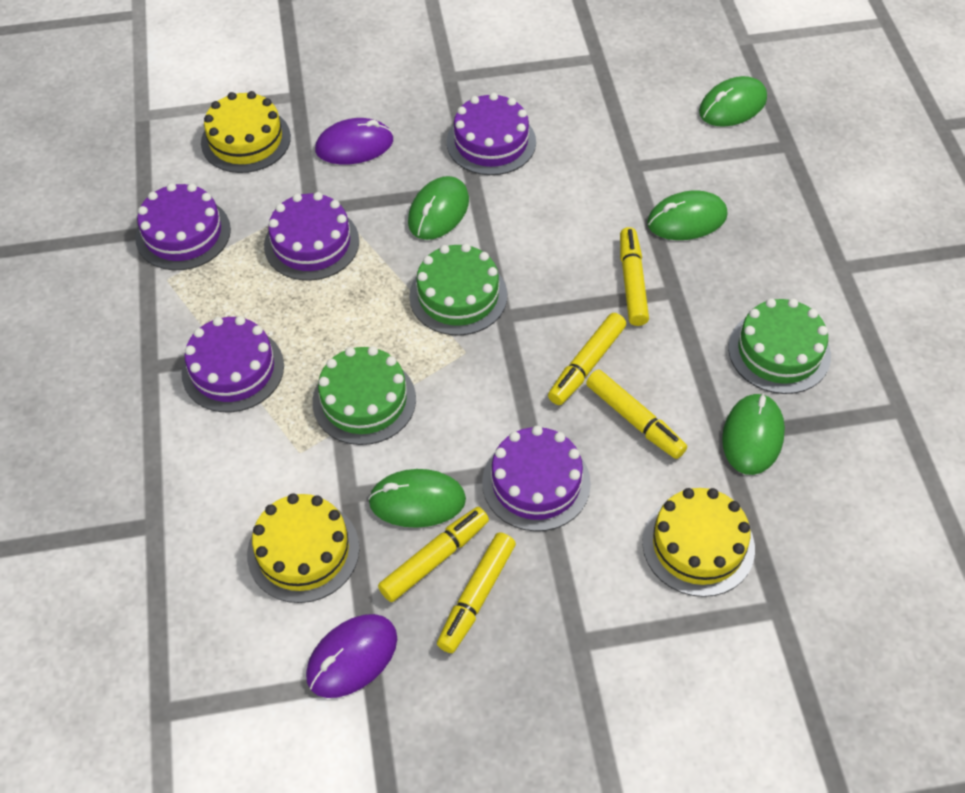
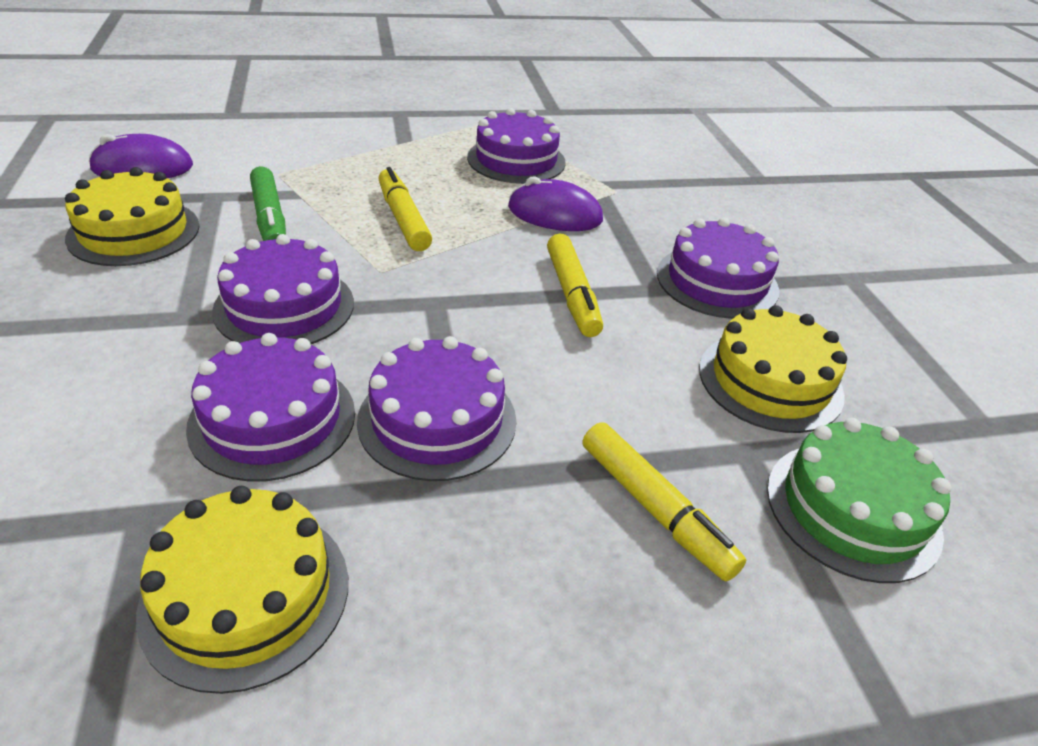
green cake: 3 -> 1
green marker: 0 -> 1
green mouse: 5 -> 0
yellow marker: 5 -> 3

